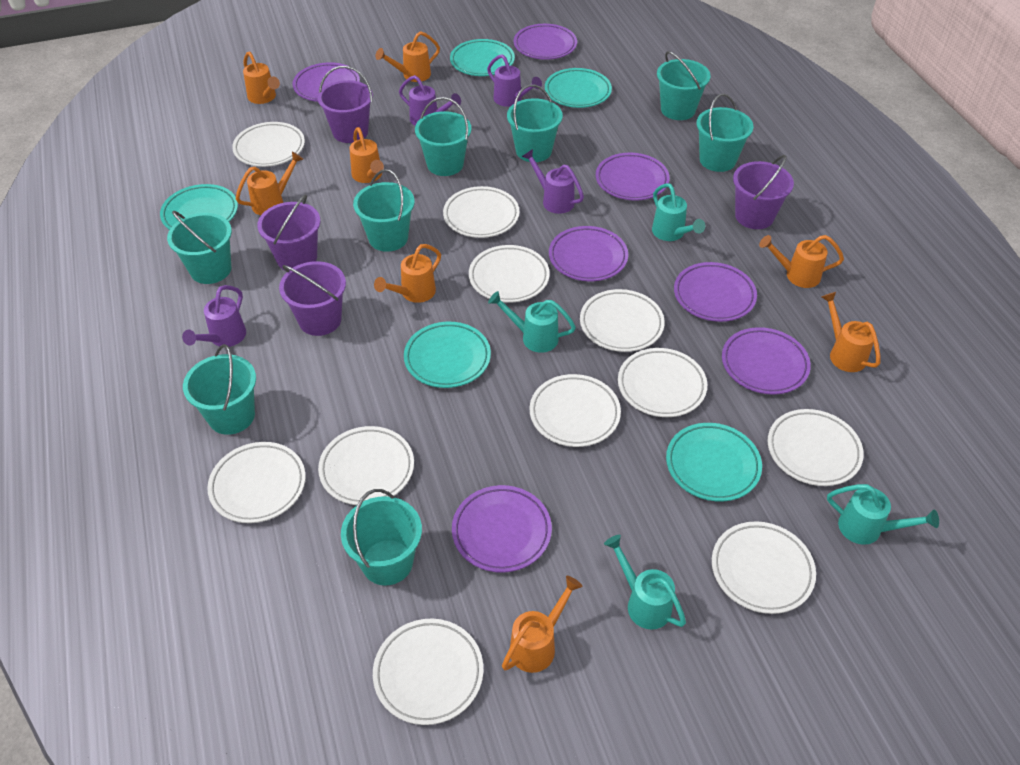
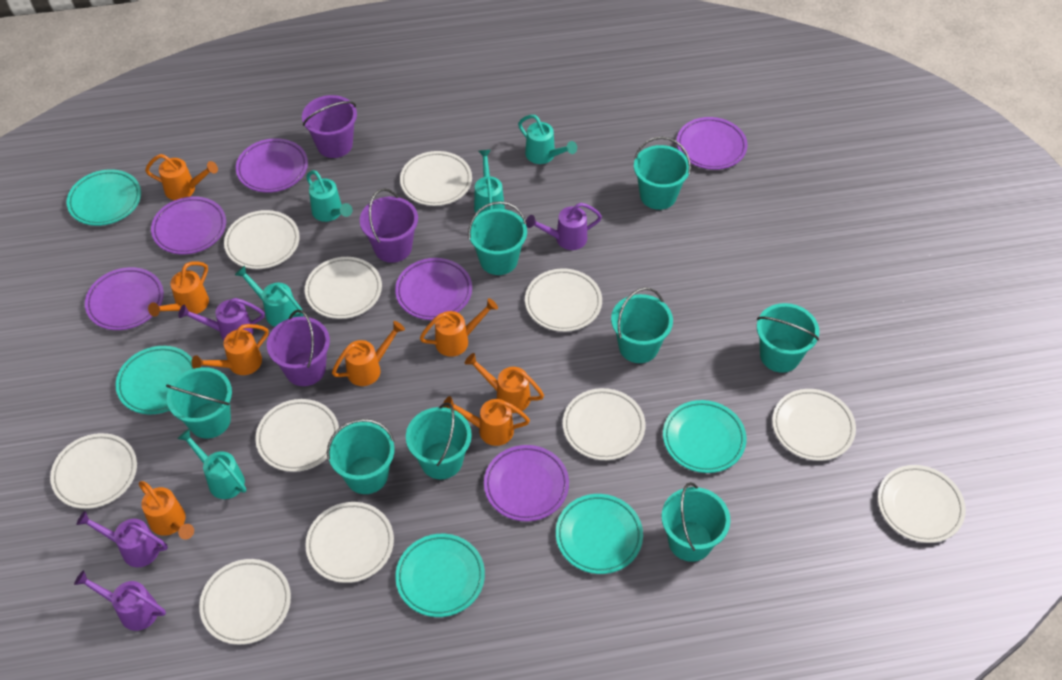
purple bucket: 4 -> 3
purple plate: 7 -> 6
turquoise watering can: 4 -> 5

